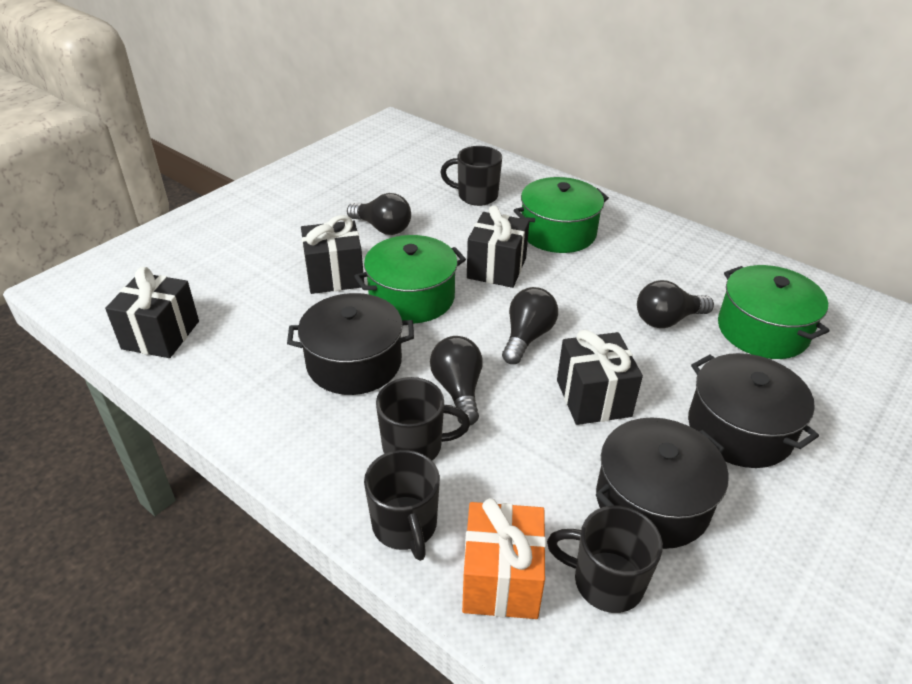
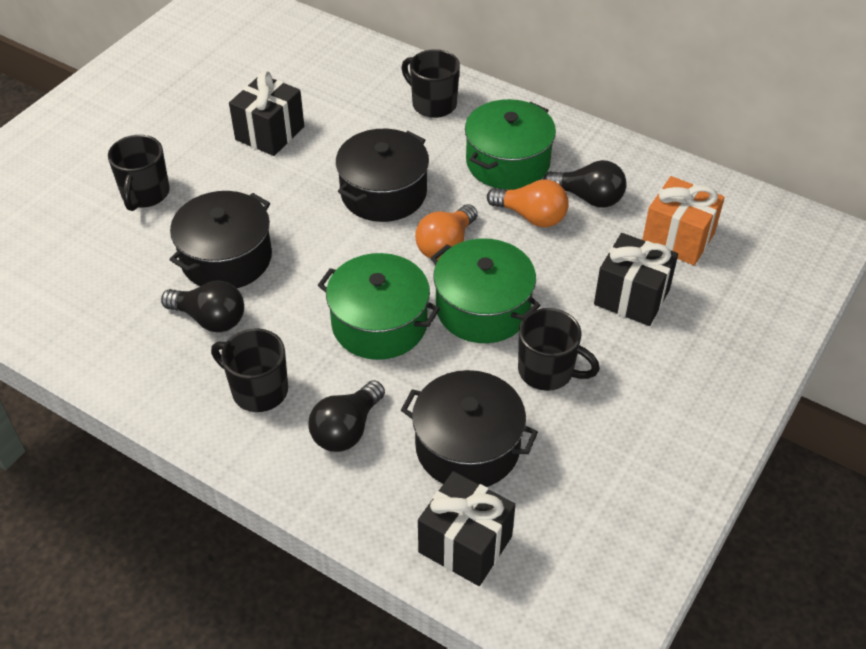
black gift: 4 -> 3
black light bulb: 4 -> 3
orange light bulb: 0 -> 2

